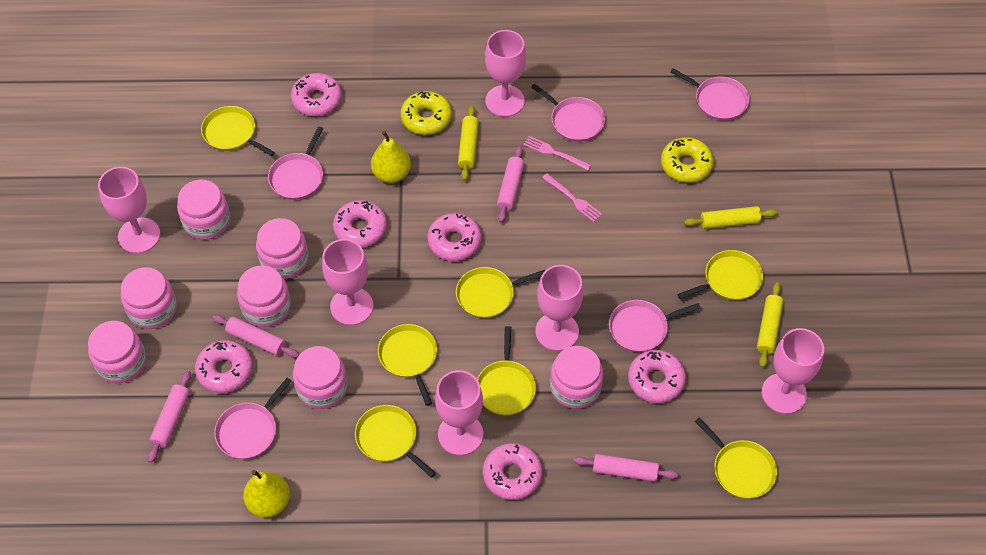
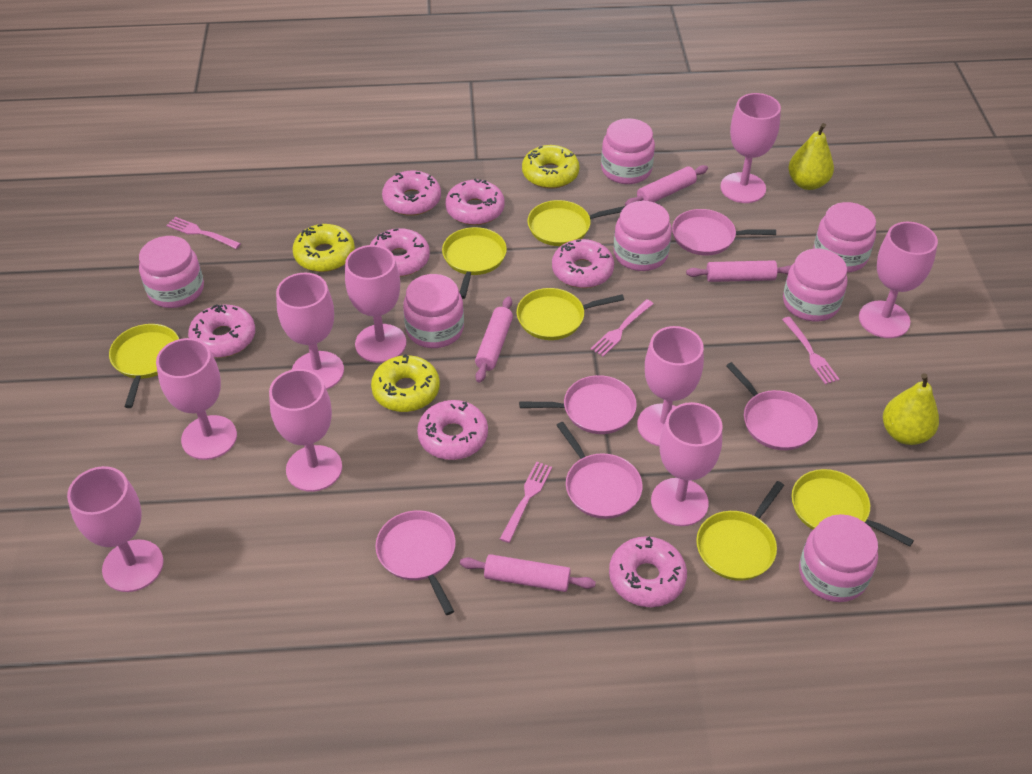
pink donut: 6 -> 7
pink fork: 2 -> 4
pink goblet: 6 -> 9
yellow donut: 2 -> 3
yellow pan: 7 -> 6
yellow rolling pin: 3 -> 0

